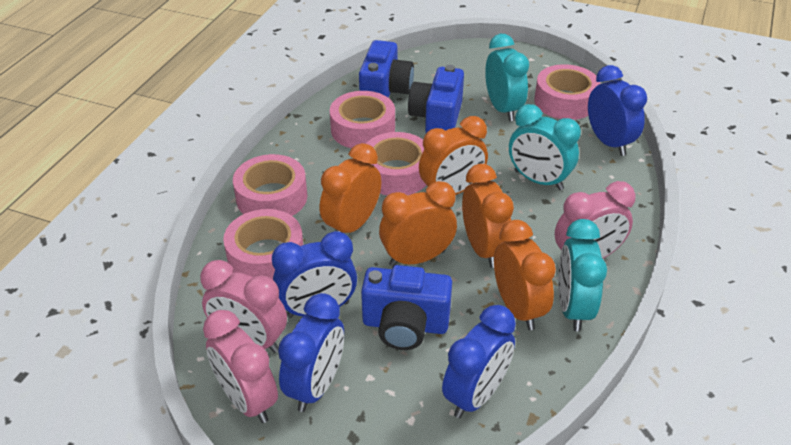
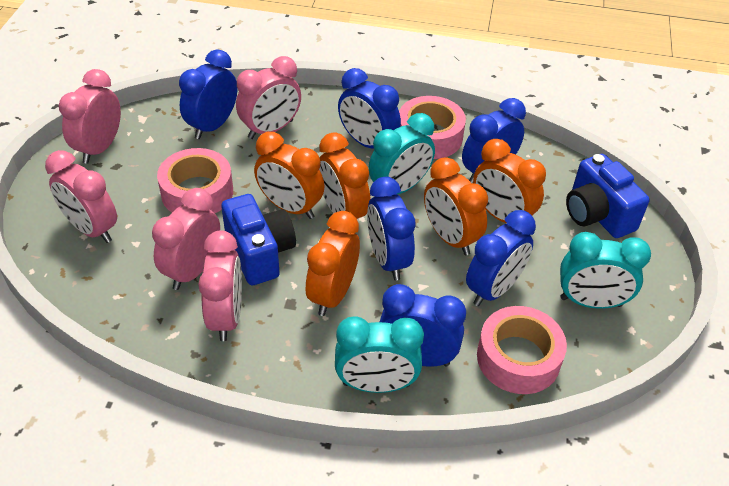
blue camera: 3 -> 2
blue clock: 4 -> 6
pink clock: 3 -> 5
pink tape: 5 -> 3

